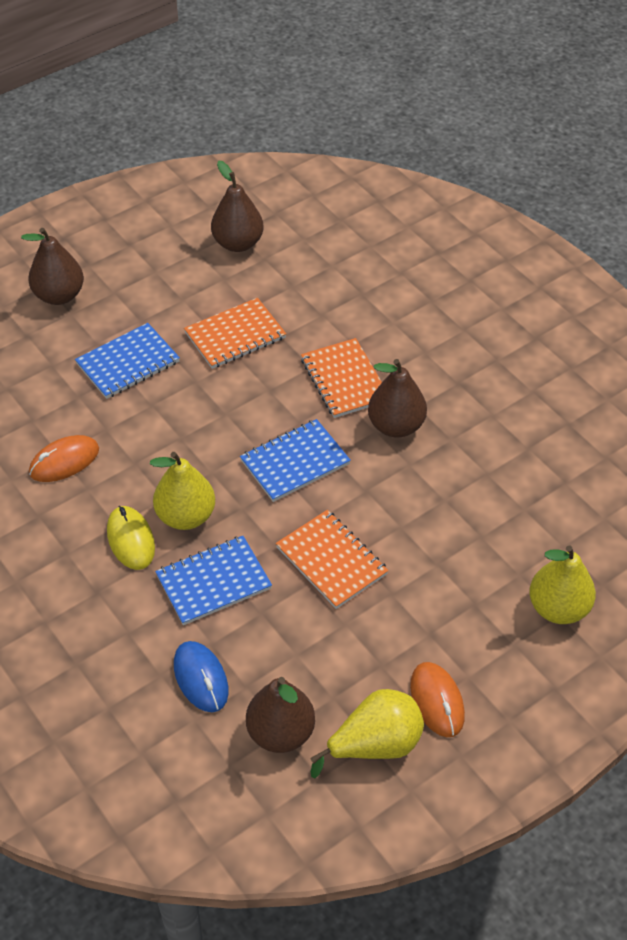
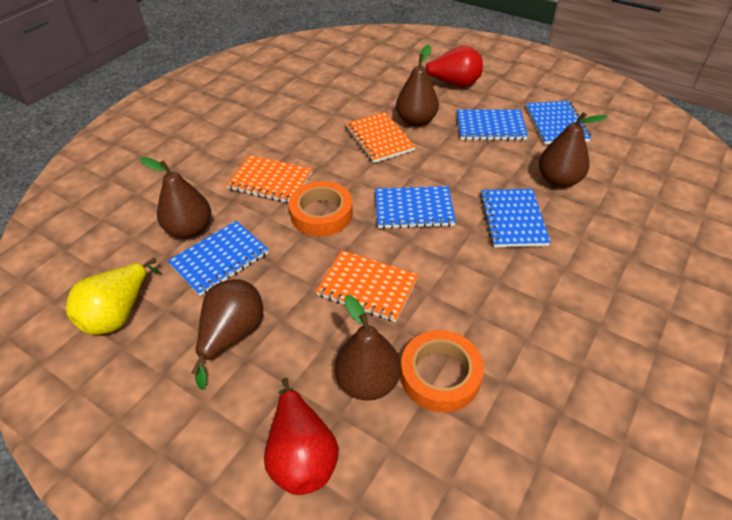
blue mouse: 1 -> 0
blue notebook: 3 -> 5
brown pear: 4 -> 5
orange mouse: 2 -> 0
orange tape: 0 -> 2
red pear: 0 -> 2
yellow mouse: 1 -> 0
yellow pear: 3 -> 1

